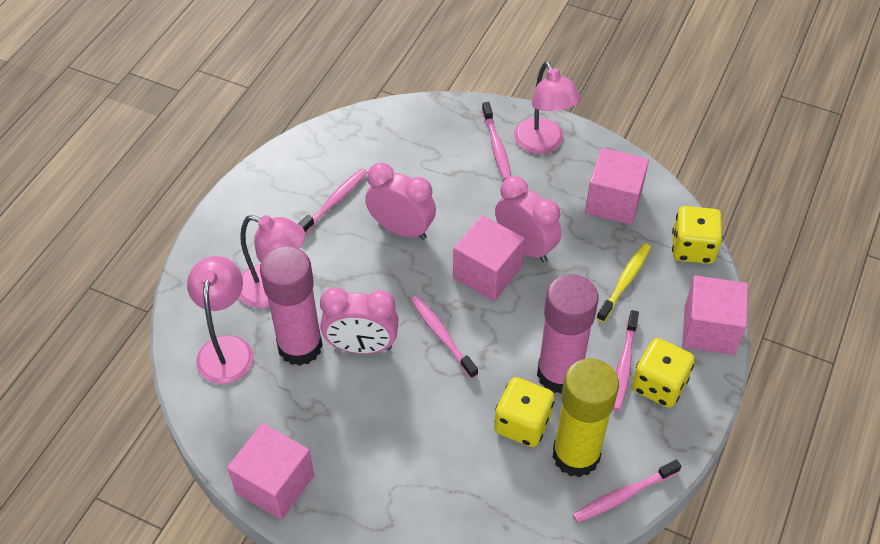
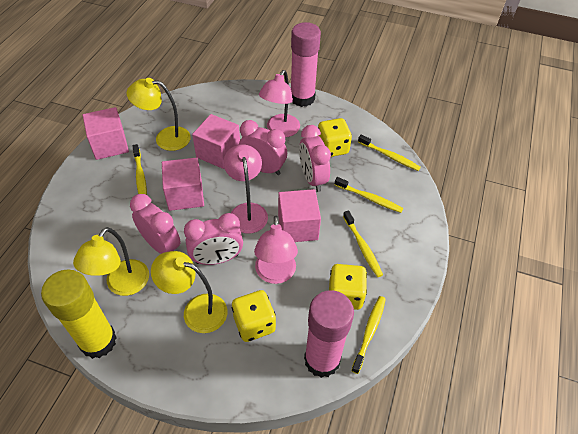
pink clock: 3 -> 4
pink toothbrush: 5 -> 0
yellow lamp: 0 -> 3
yellow toothbrush: 1 -> 5

